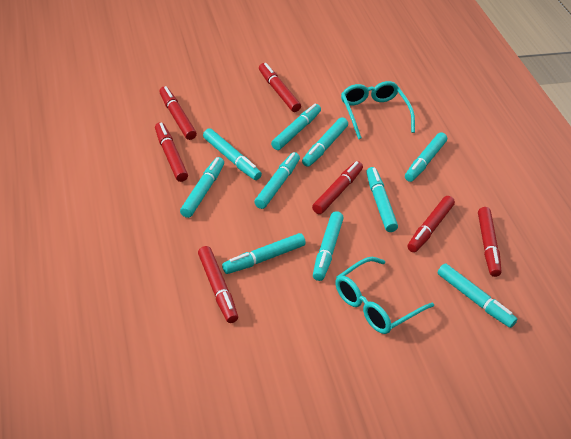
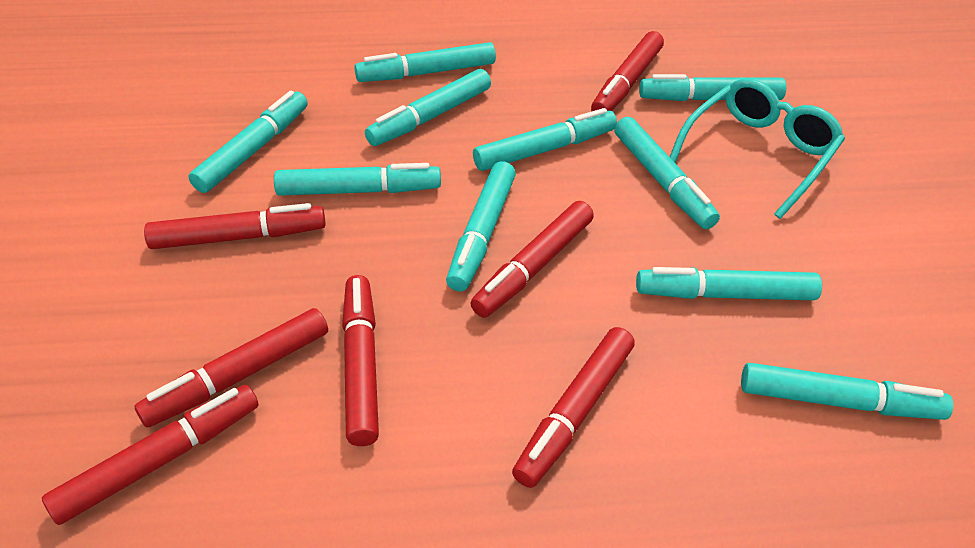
turquoise glasses: 2 -> 1

